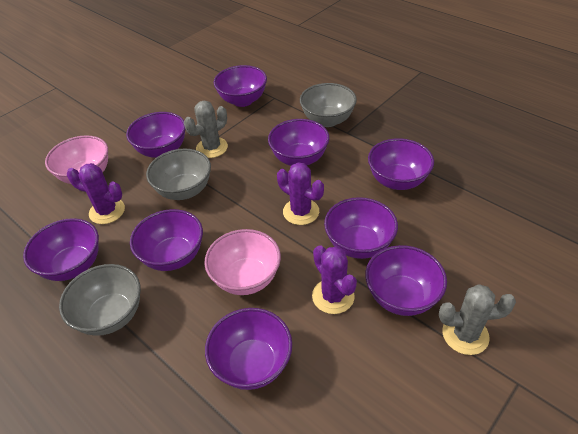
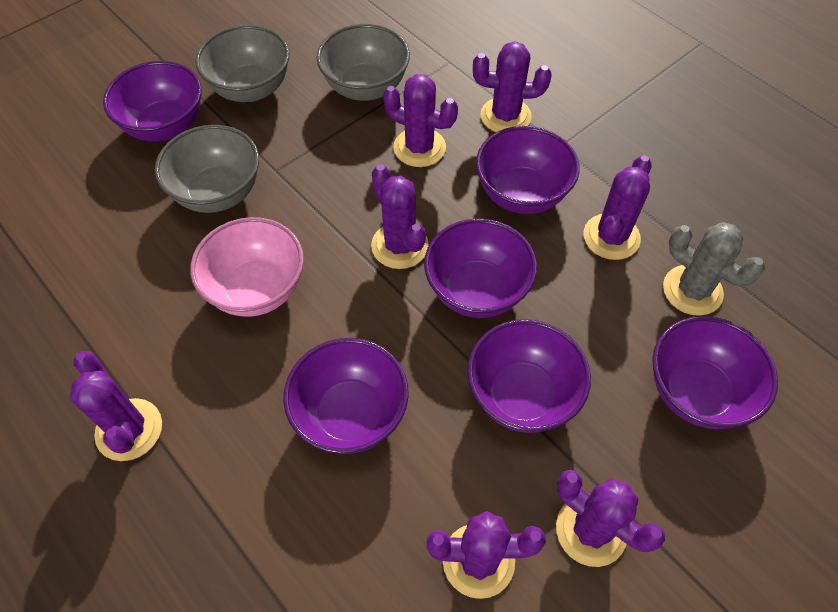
grey cactus: 2 -> 1
pink bowl: 2 -> 1
purple bowl: 9 -> 6
purple cactus: 3 -> 7

